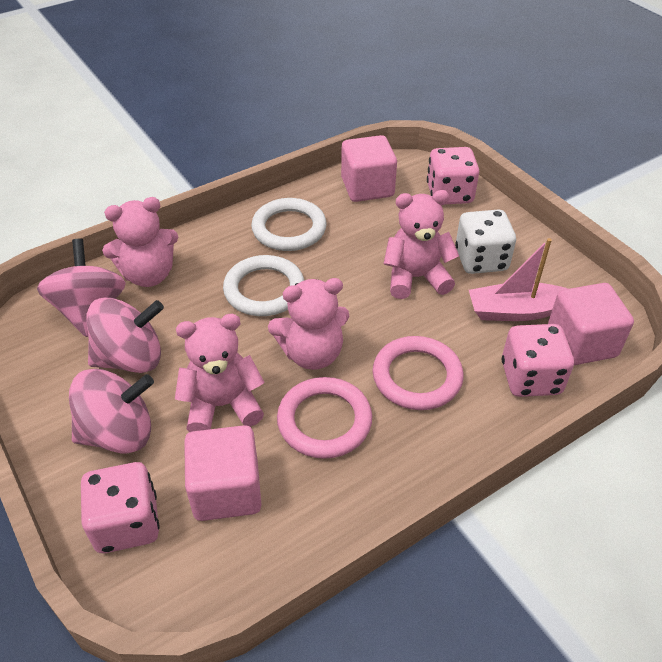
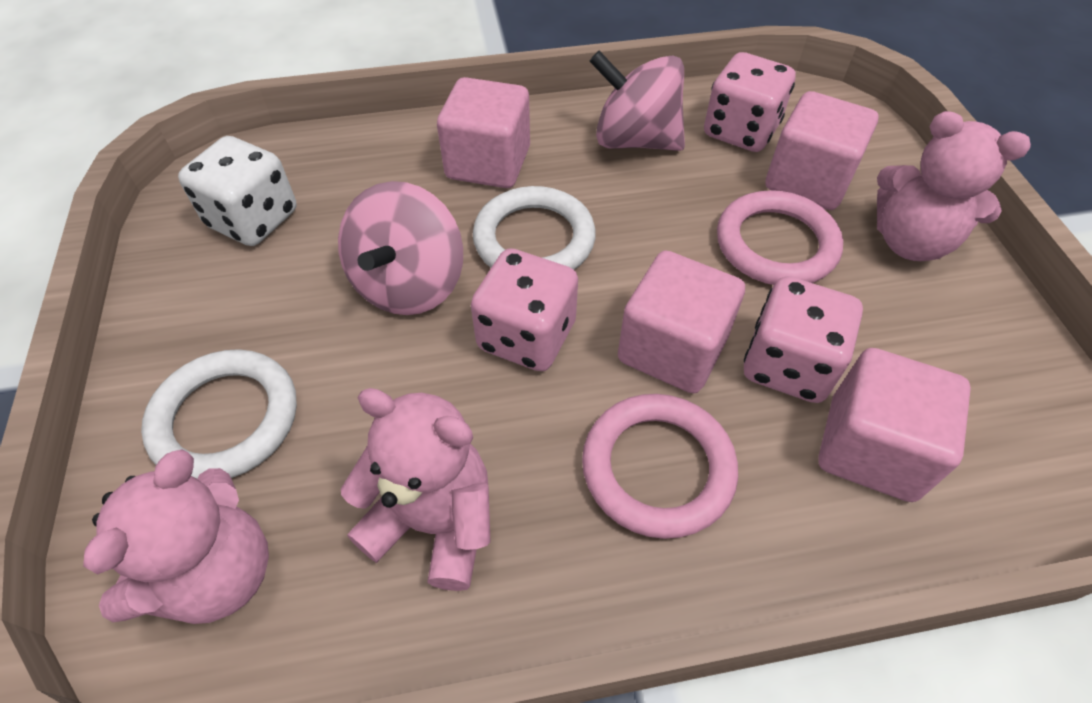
pink boat: 1 -> 0
pink cube: 3 -> 4
pink spinning top: 3 -> 2
pink teddy bear: 4 -> 3

